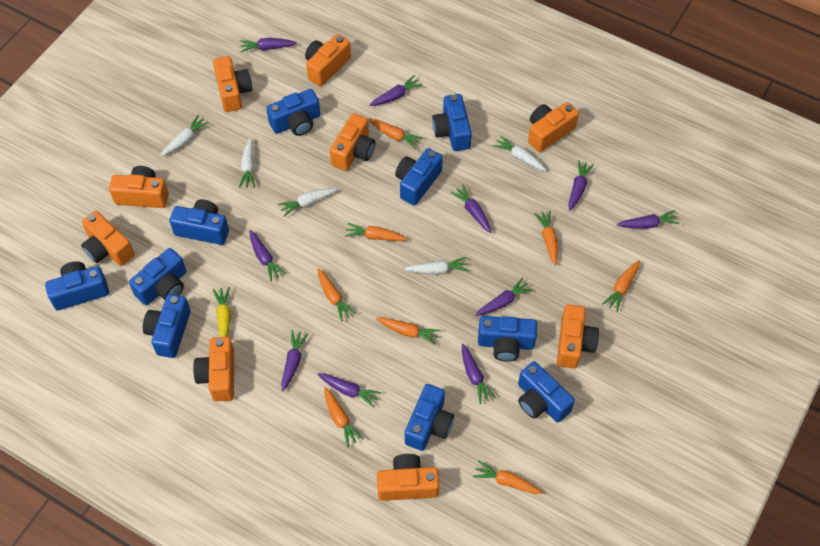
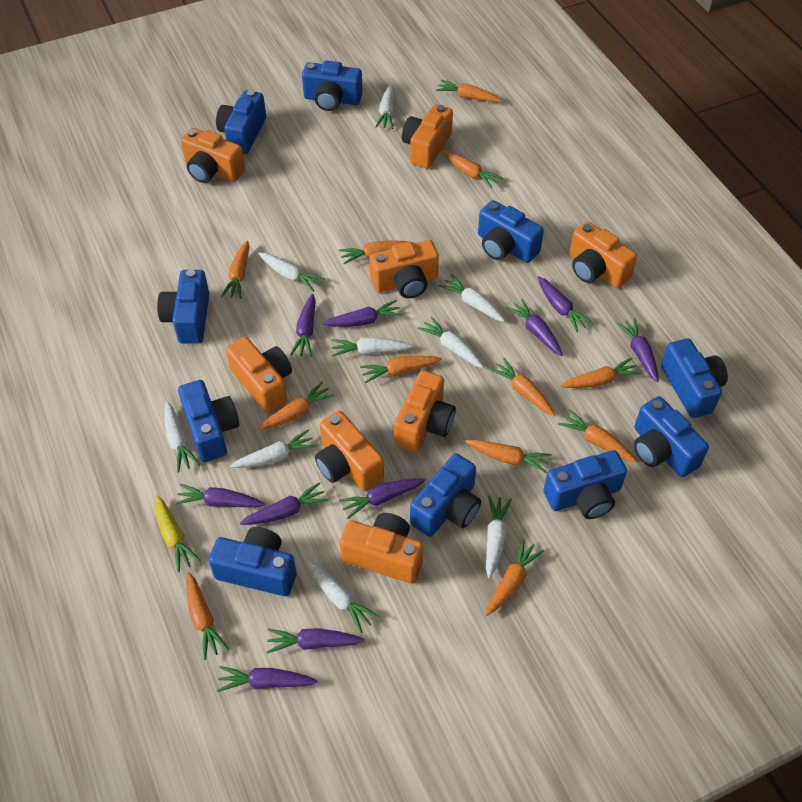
orange camera: 9 -> 8
orange carrot: 8 -> 12
white carrot: 5 -> 9

